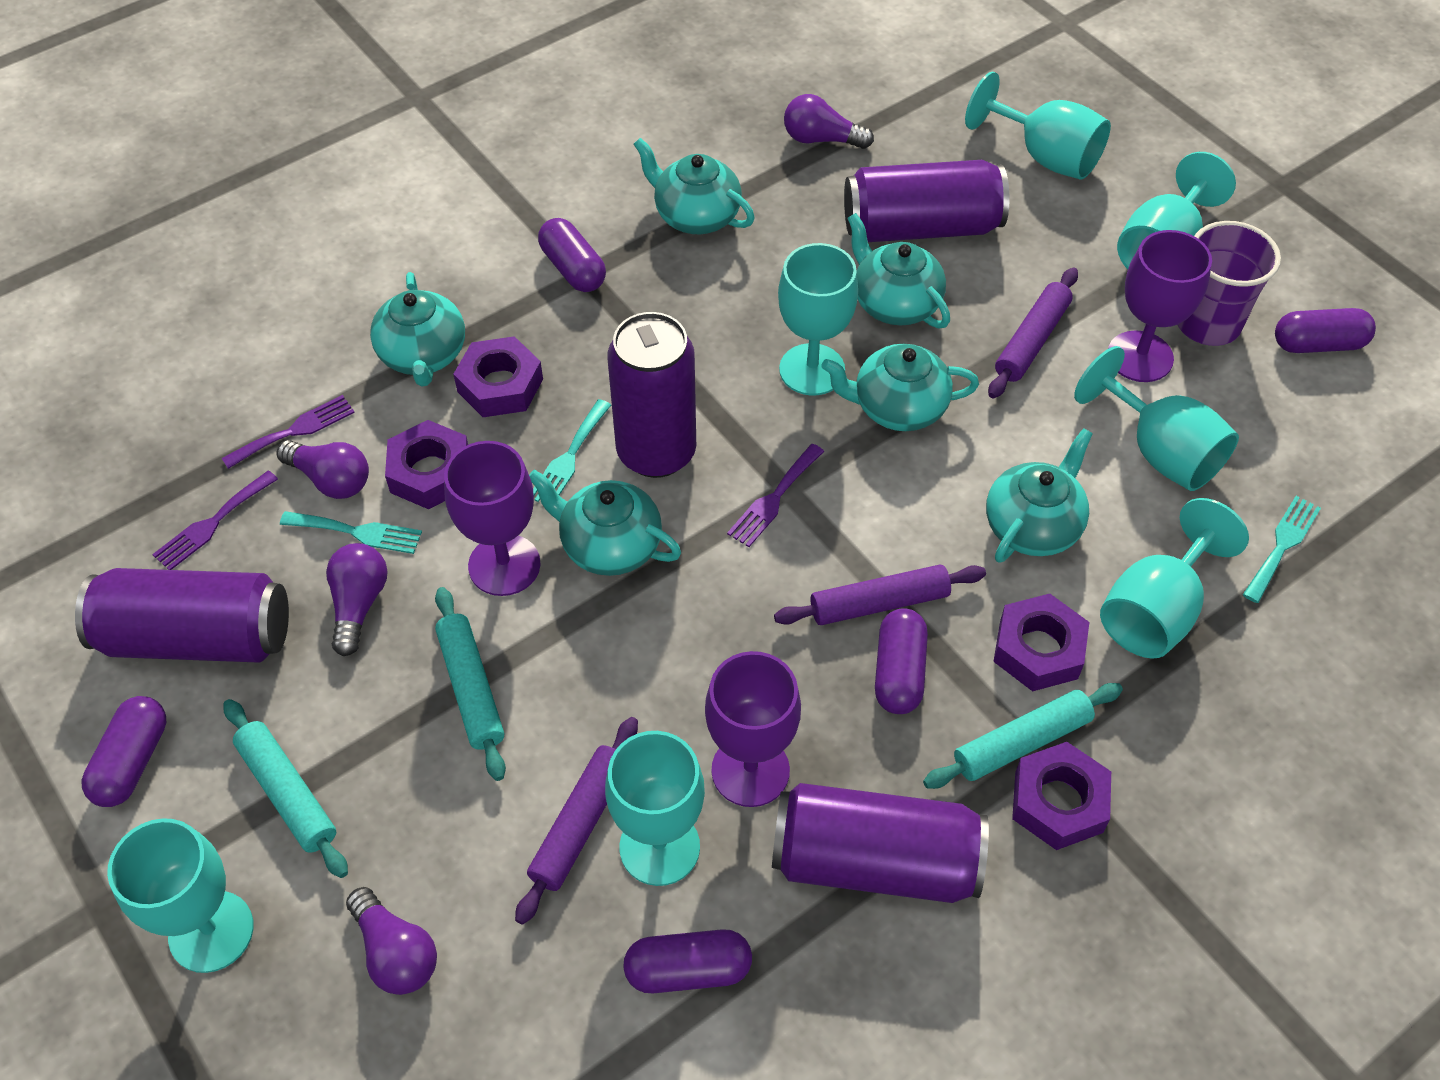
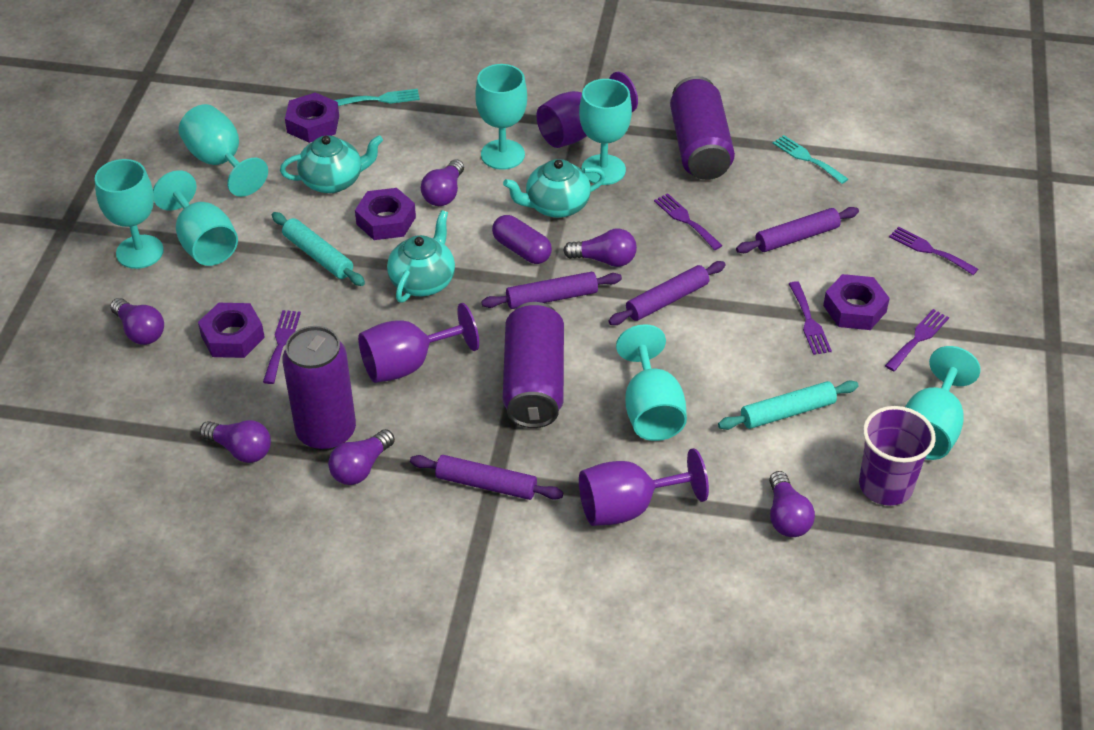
purple can: 4 -> 3
purple capsule: 5 -> 1
purple fork: 3 -> 5
purple light bulb: 4 -> 6
purple rolling pin: 3 -> 4
turquoise fork: 3 -> 2
turquoise rolling pin: 3 -> 2
turquoise teapot: 6 -> 3

